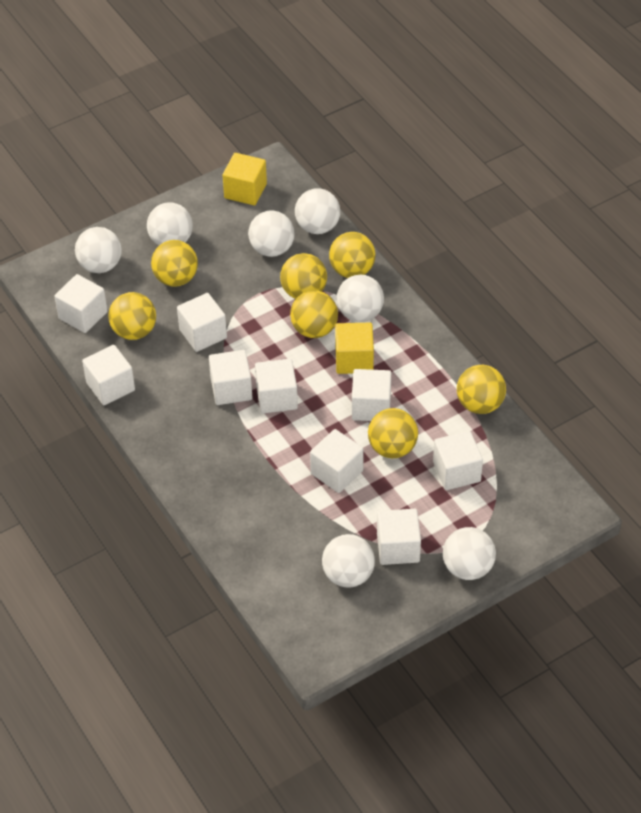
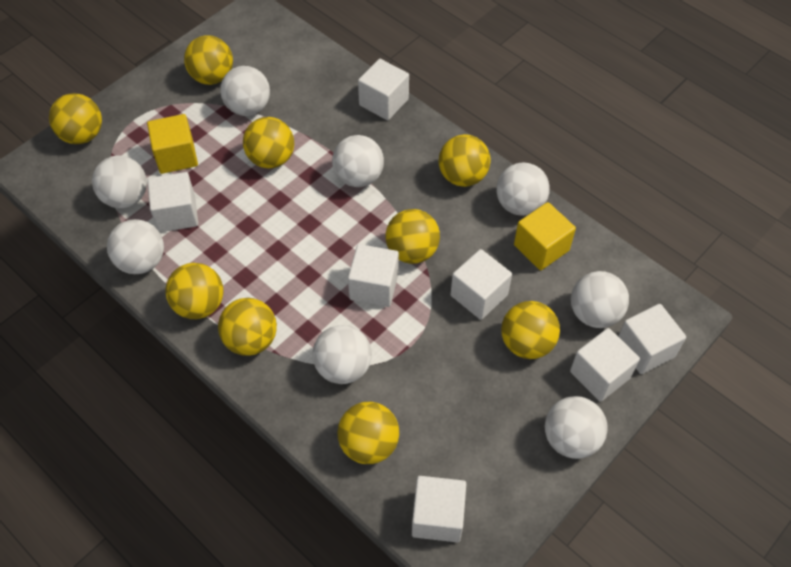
white ball: 7 -> 8
white cube: 9 -> 7
yellow ball: 7 -> 9

